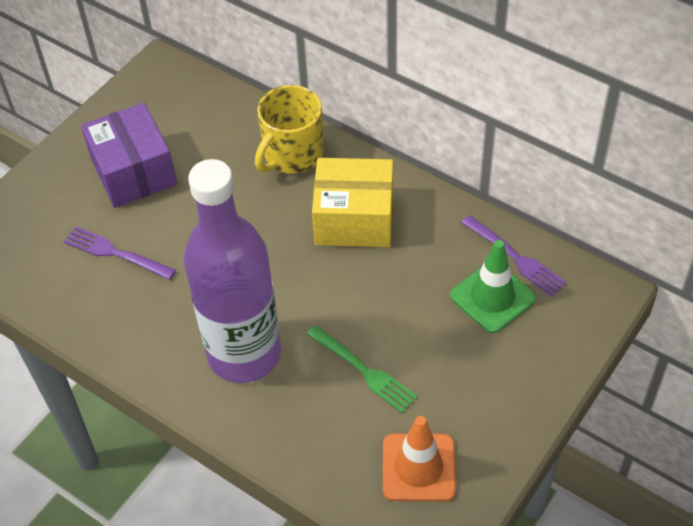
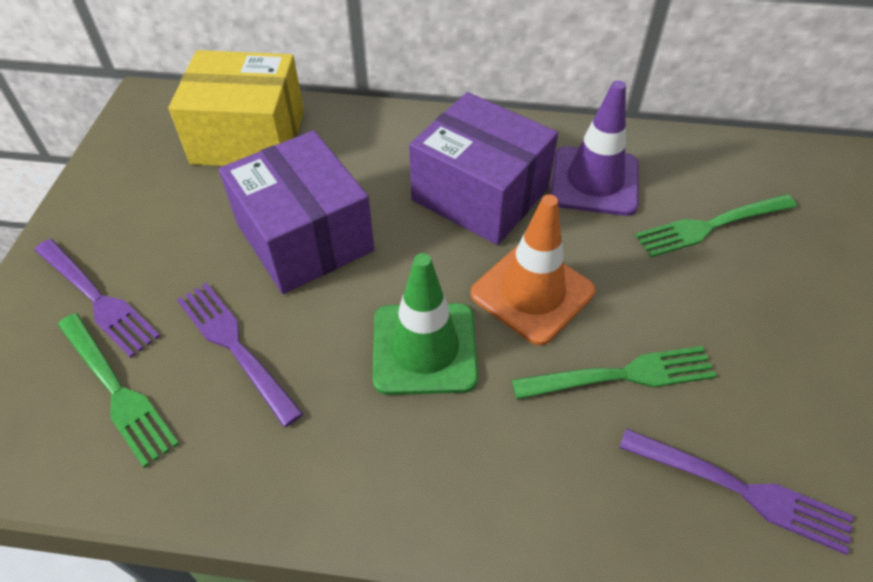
green fork: 1 -> 3
purple bottle: 1 -> 0
purple box: 1 -> 2
purple fork: 2 -> 3
purple traffic cone: 0 -> 1
yellow mug: 1 -> 0

